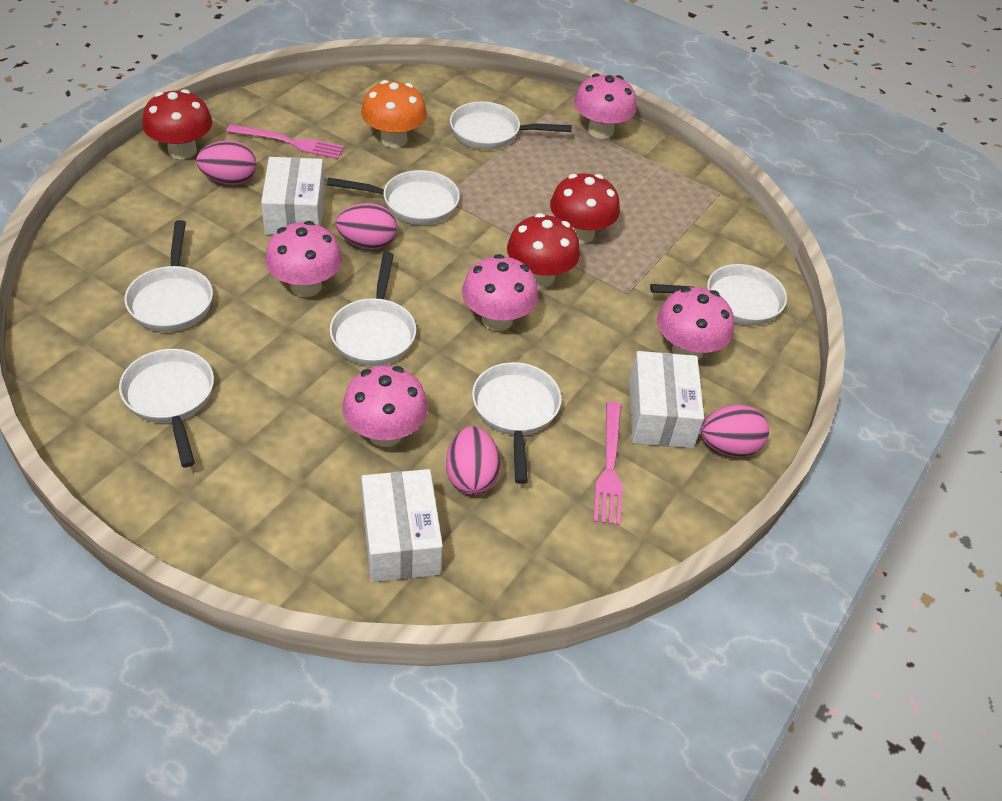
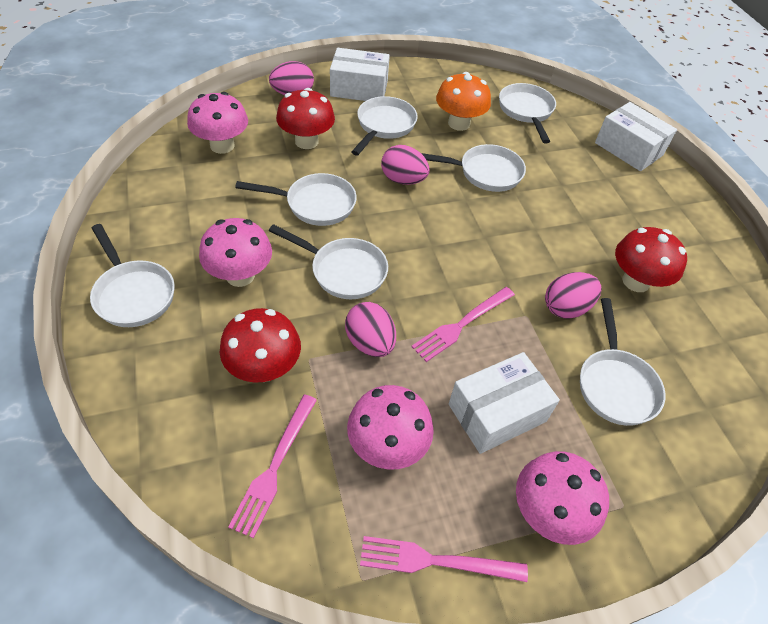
pink fork: 2 -> 3
pink mushroom: 5 -> 4

